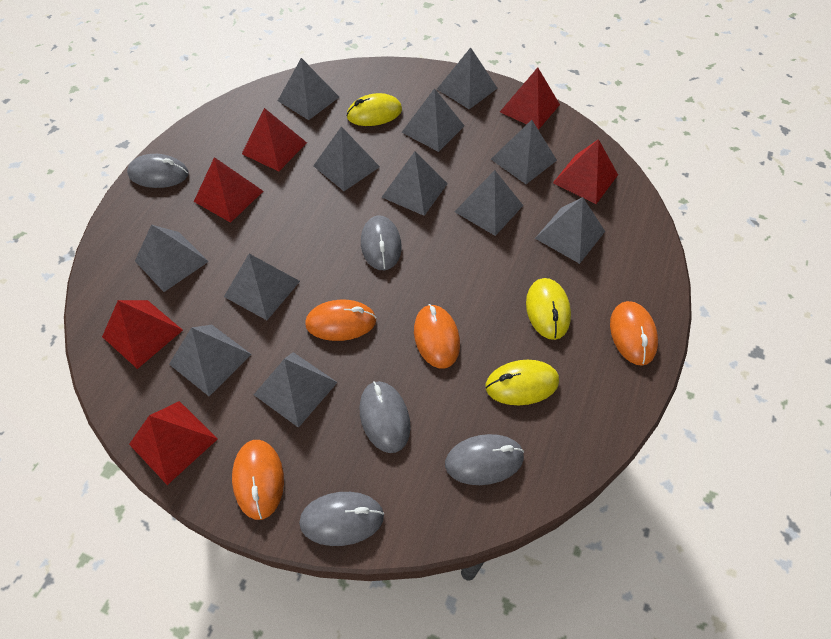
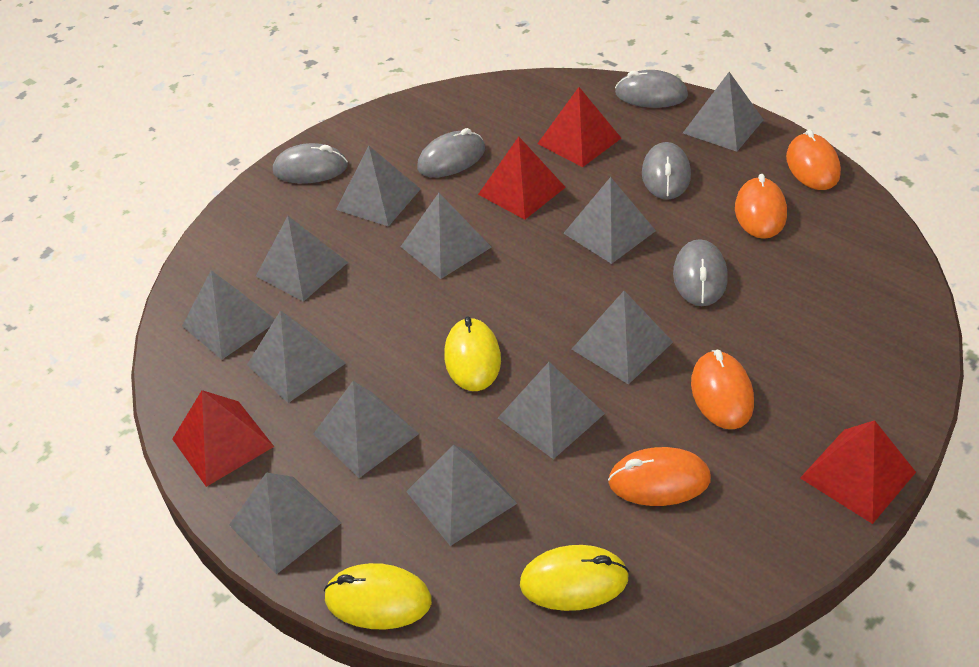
red pyramid: 6 -> 4

